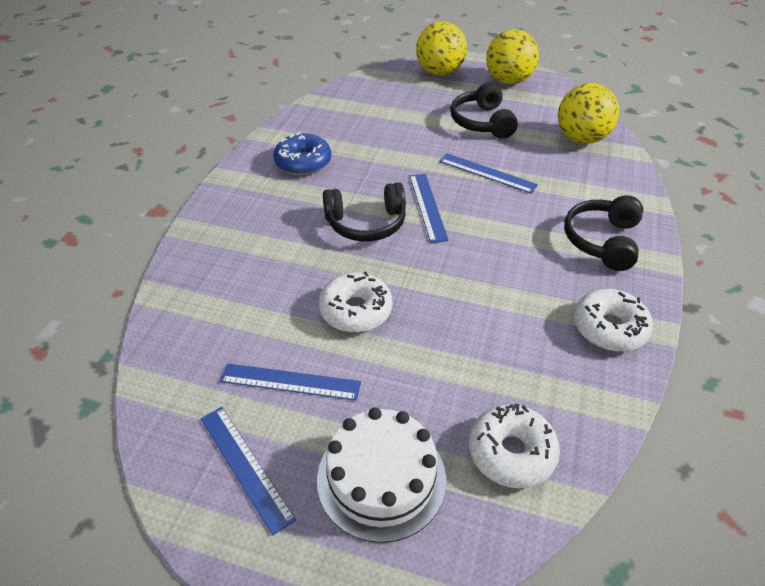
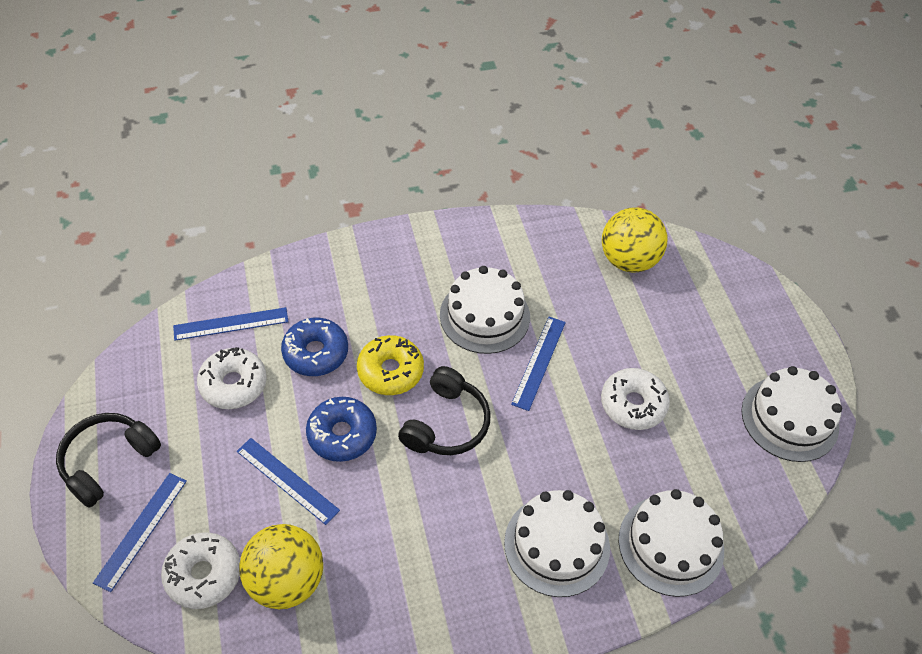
black headphones: 3 -> 2
blue donut: 1 -> 2
white cake: 1 -> 4
yellow ball: 3 -> 2
yellow donut: 0 -> 1

